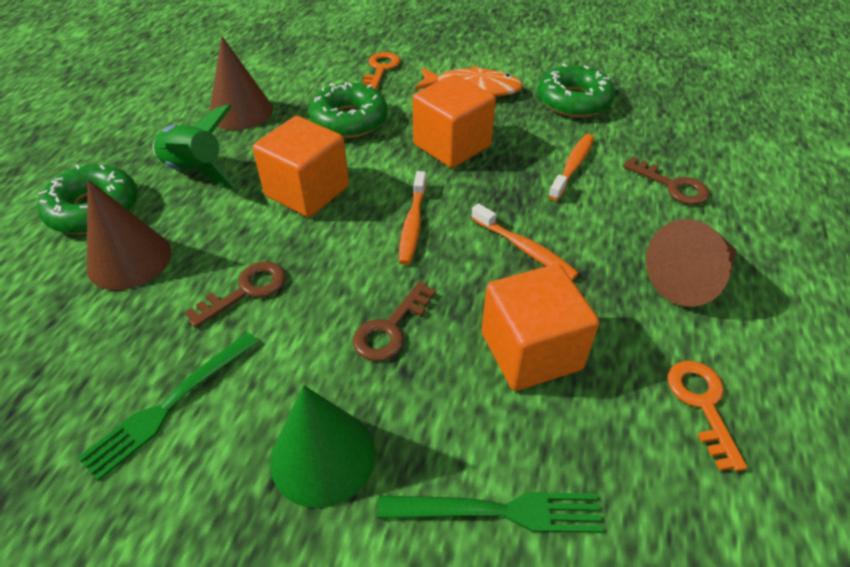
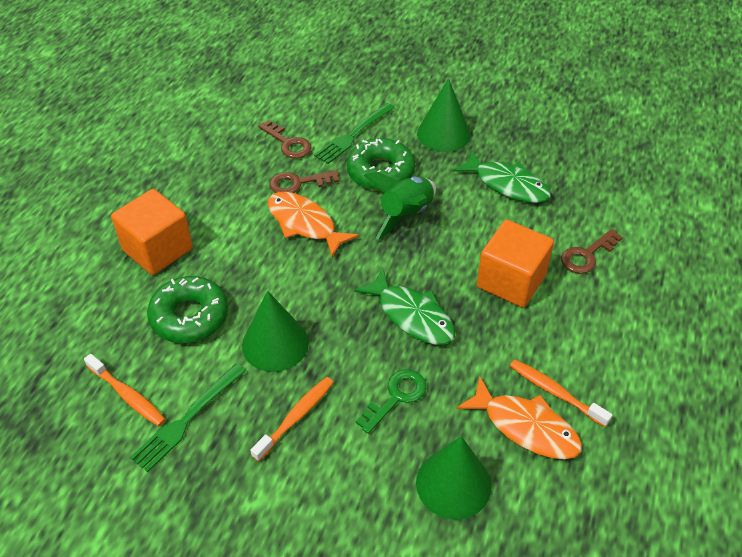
brown cone: 3 -> 0
green cone: 1 -> 3
green donut: 3 -> 2
green fish: 0 -> 2
green key: 0 -> 1
orange cube: 3 -> 2
orange fish: 1 -> 2
orange key: 2 -> 0

